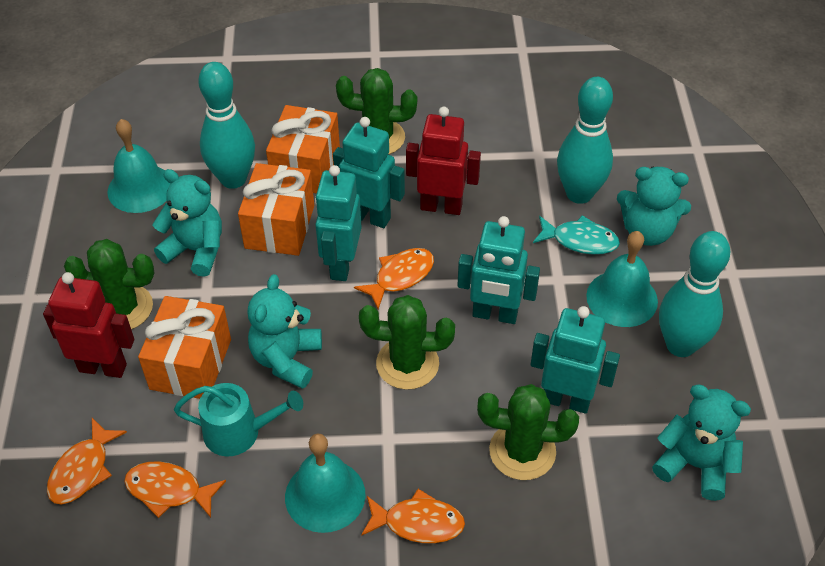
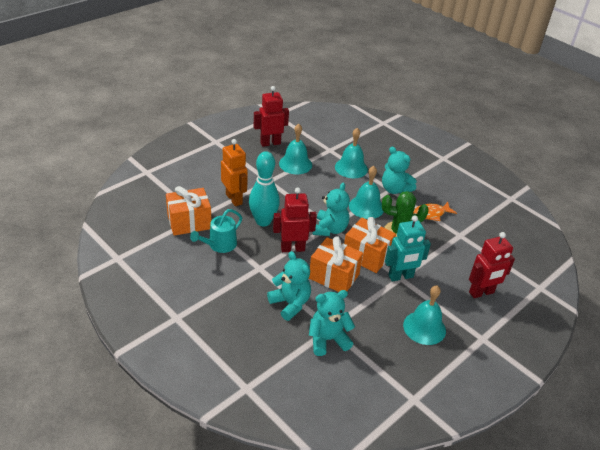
green cactus: 4 -> 1
orange fish: 4 -> 1
orange robot: 0 -> 1
red robot: 2 -> 3
turquoise bell: 3 -> 4
turquoise bowling pin: 3 -> 1
turquoise fish: 1 -> 0
turquoise robot: 4 -> 1

